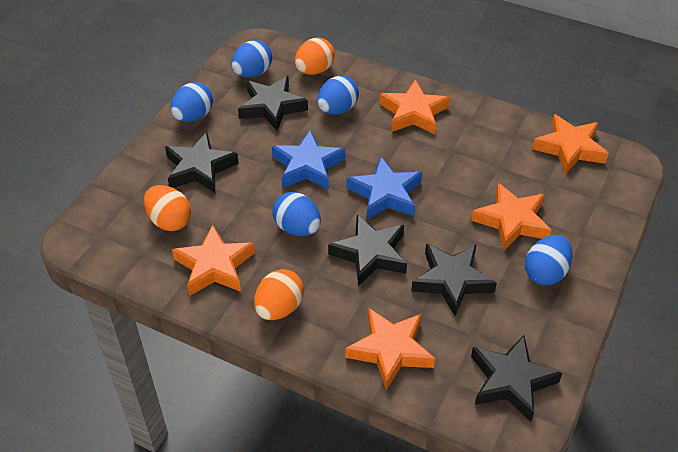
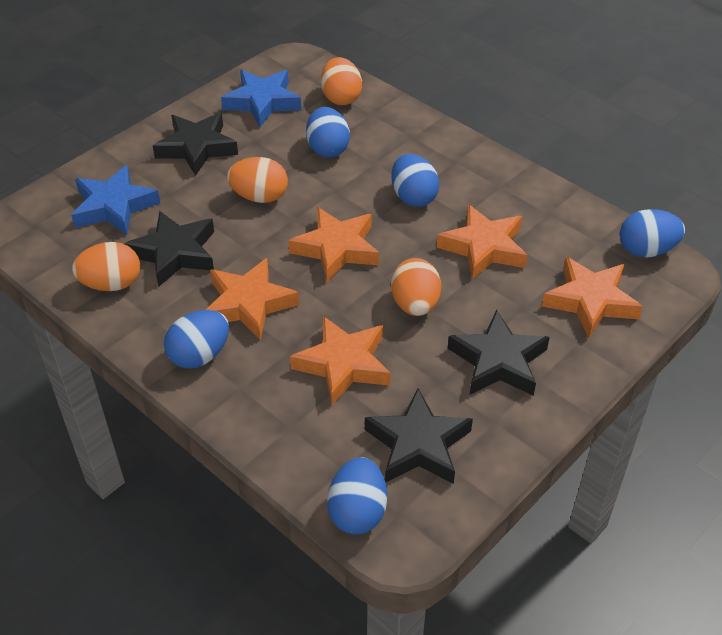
black star: 5 -> 4
orange egg: 3 -> 4

